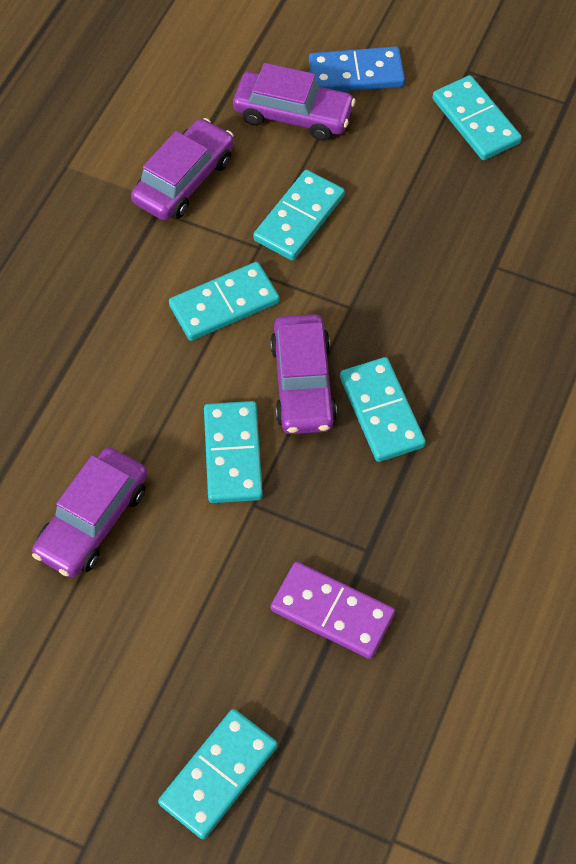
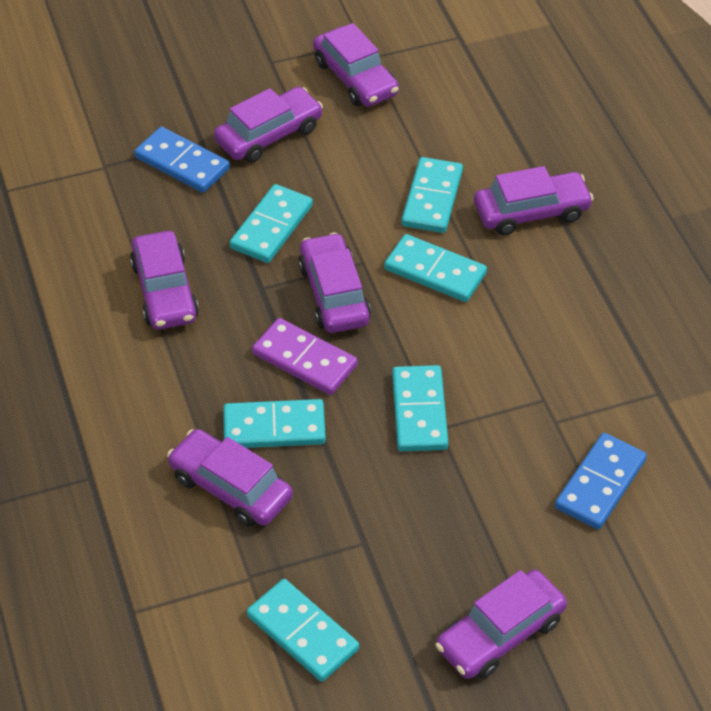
blue domino: 1 -> 2
purple car: 4 -> 7

